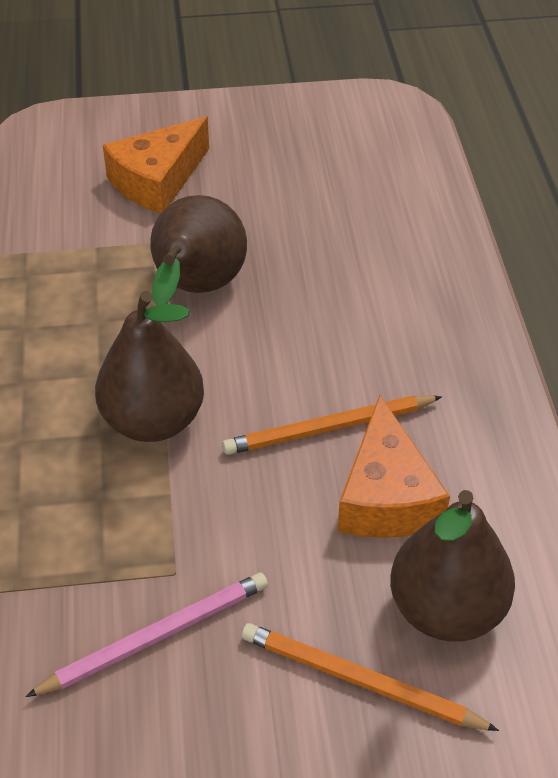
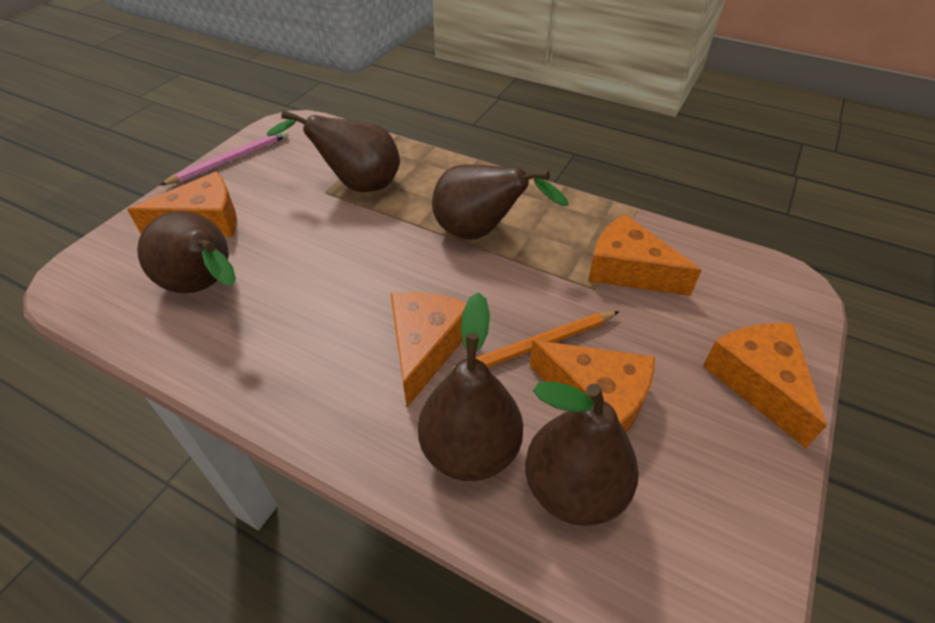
brown pear: 3 -> 5
orange cheese: 2 -> 5
orange pencil: 2 -> 1

